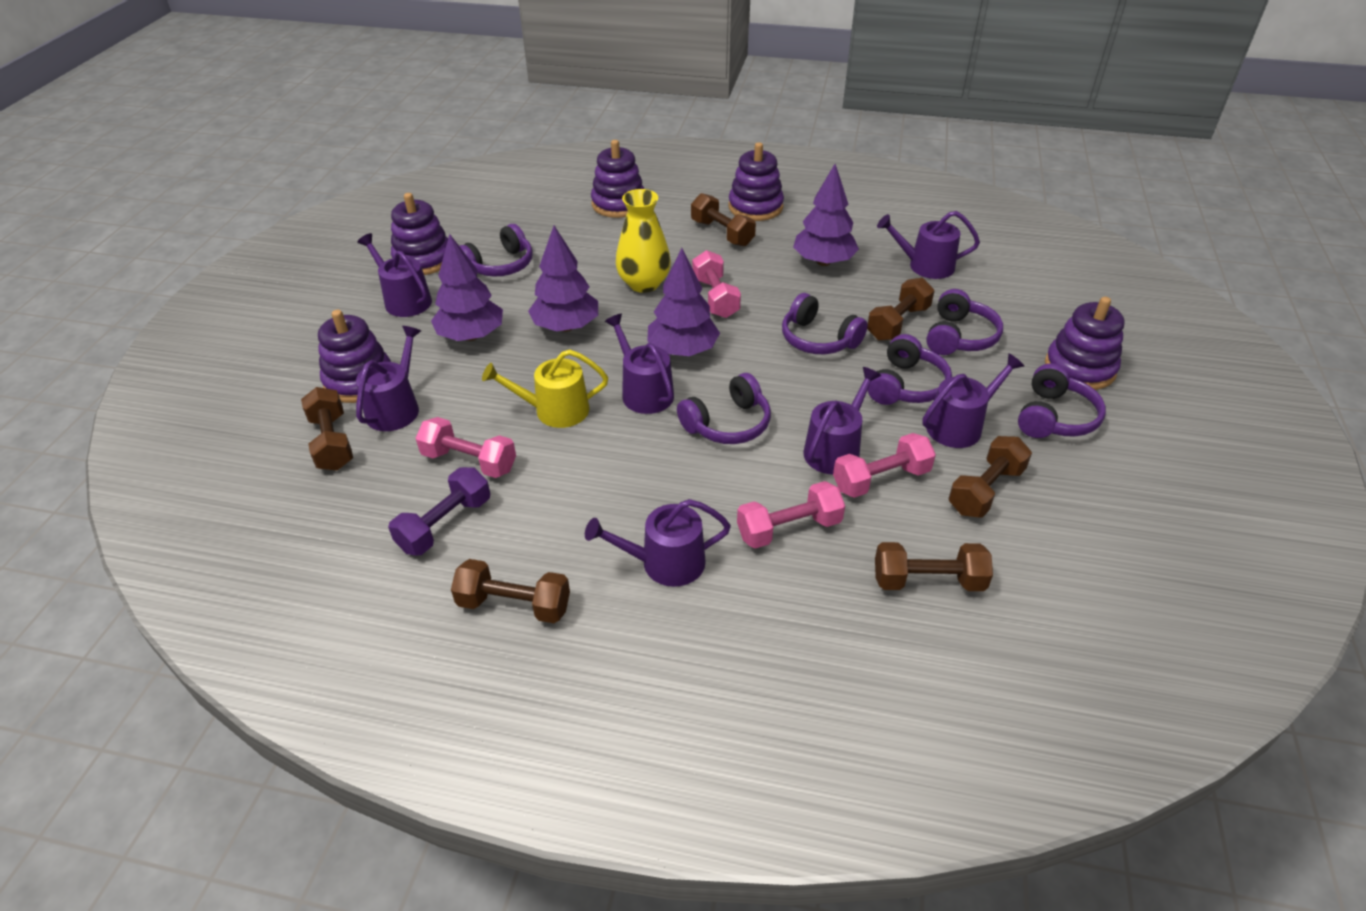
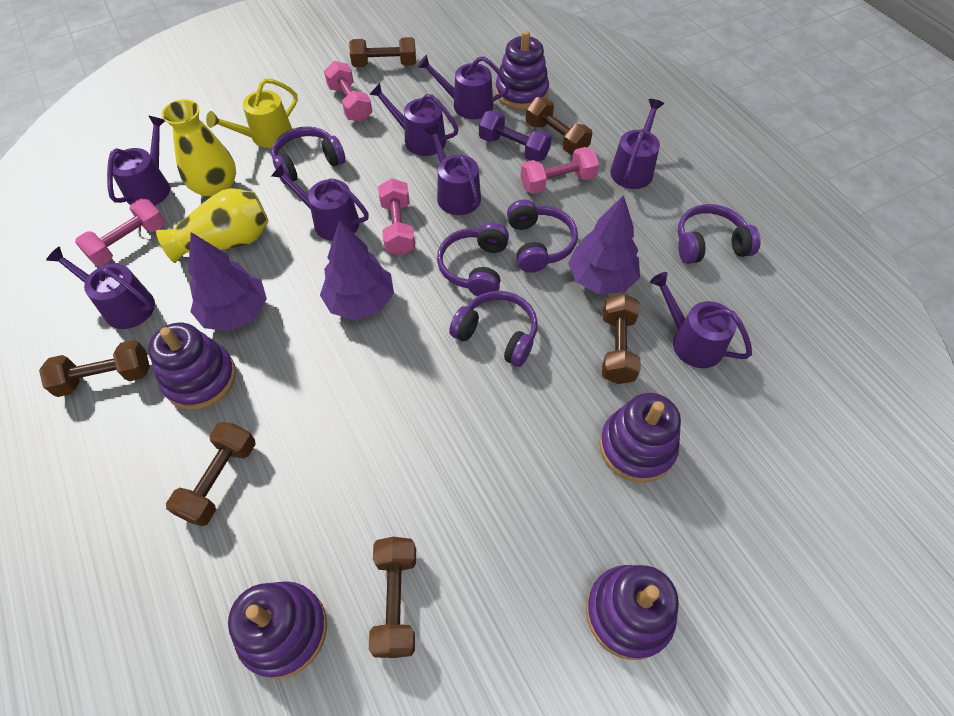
purple headphones: 6 -> 5
purple tree: 4 -> 3
purple watering can: 7 -> 8
yellow vase: 1 -> 2

